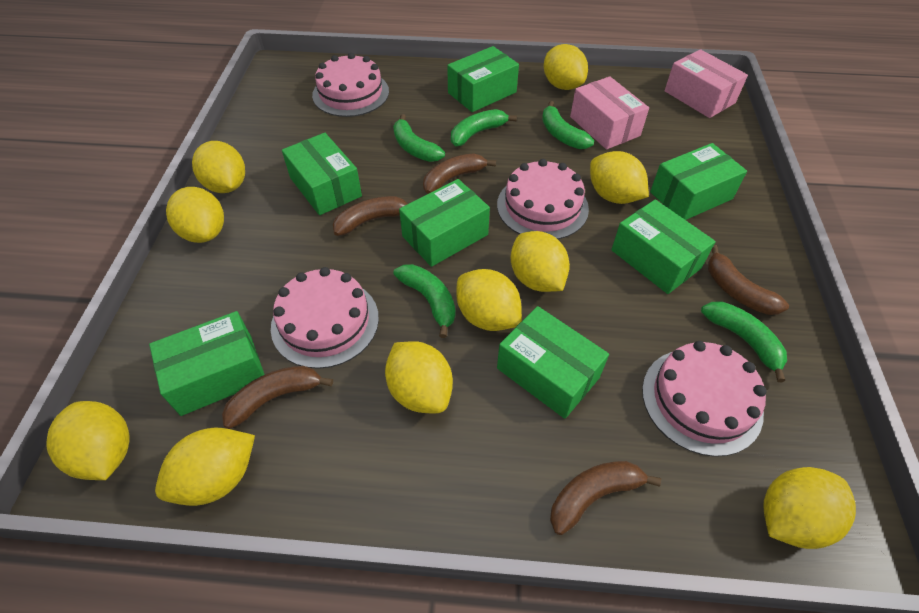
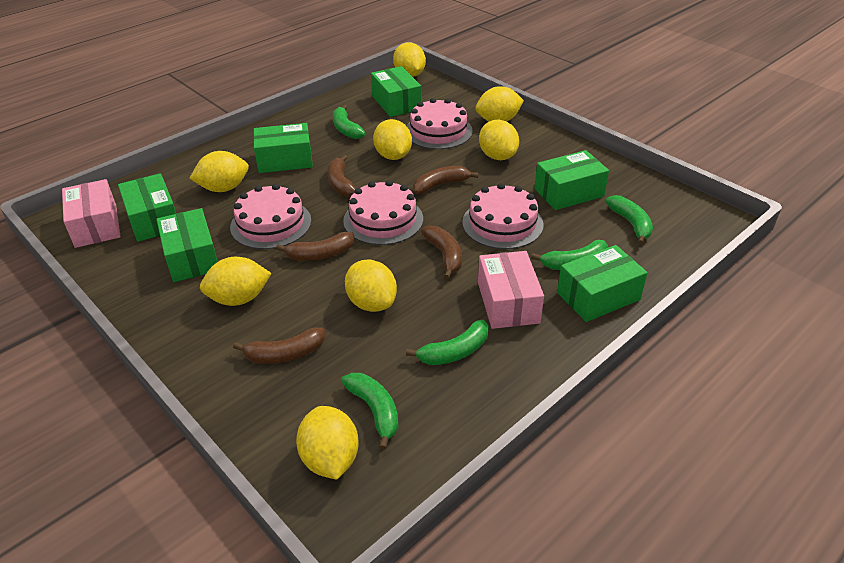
green box: 7 -> 6
yellow lemon: 10 -> 8

